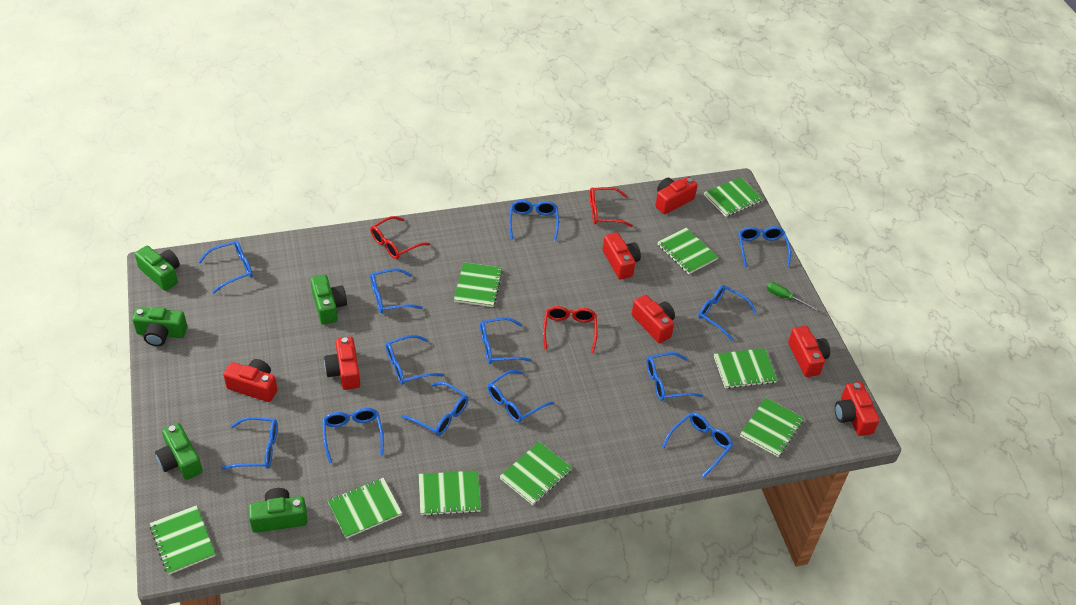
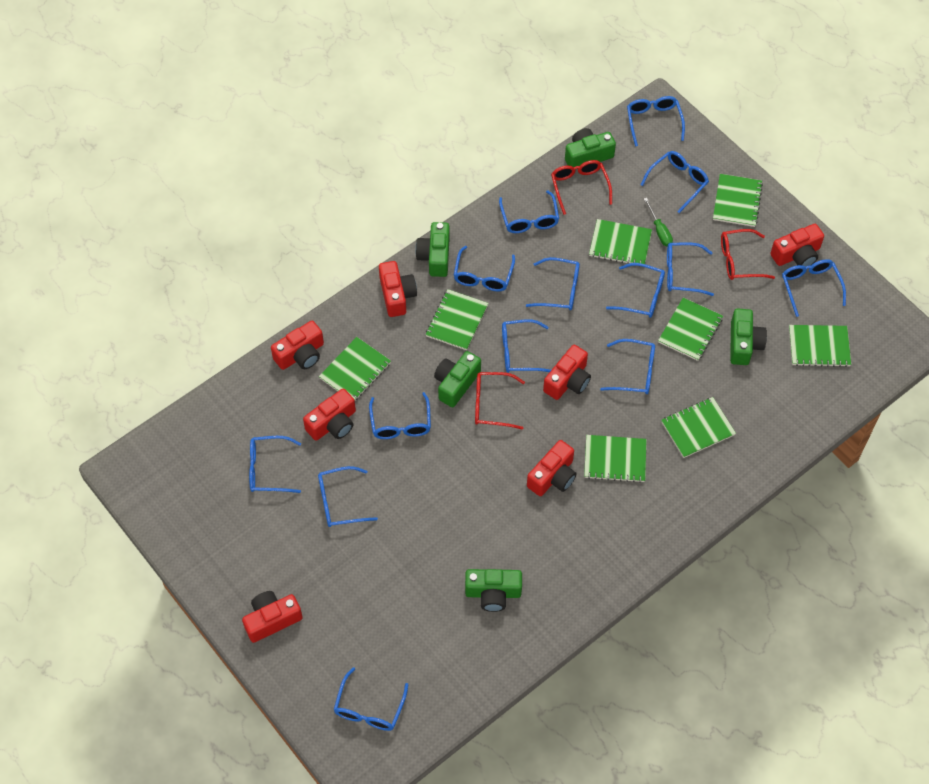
blue glasses: 13 -> 14
green notebook: 9 -> 8

